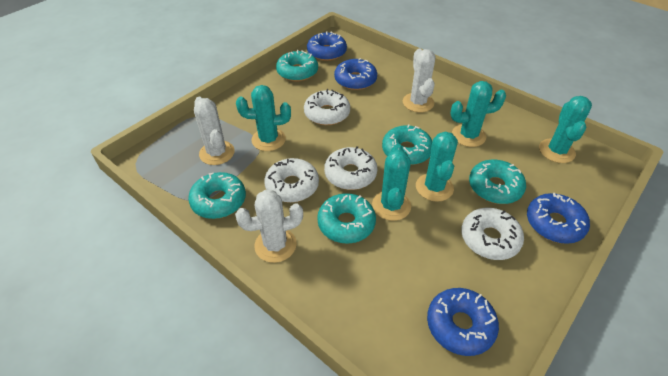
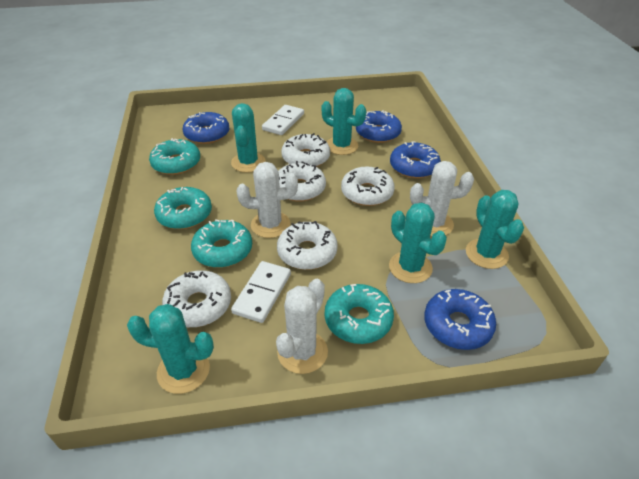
turquoise donut: 5 -> 4
white domino: 0 -> 2
white donut: 4 -> 5

